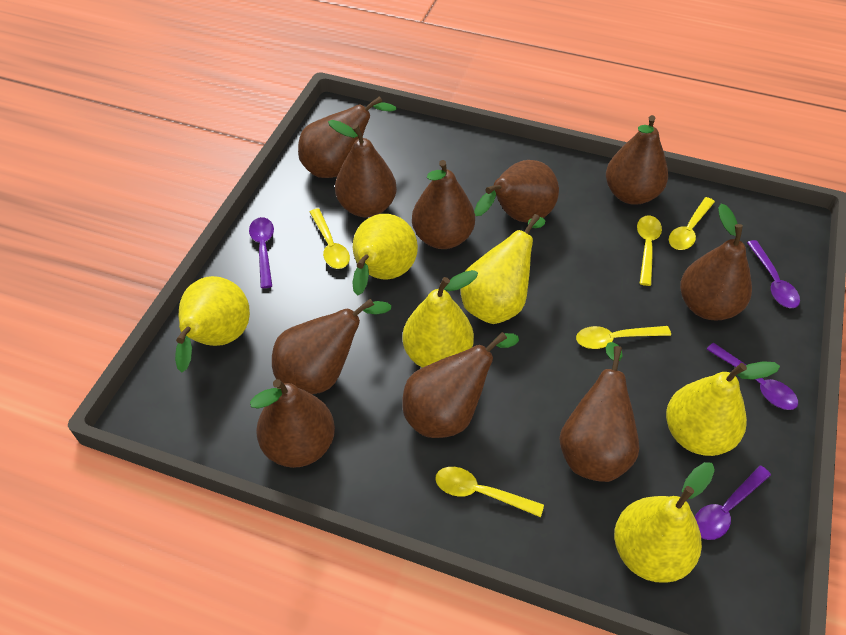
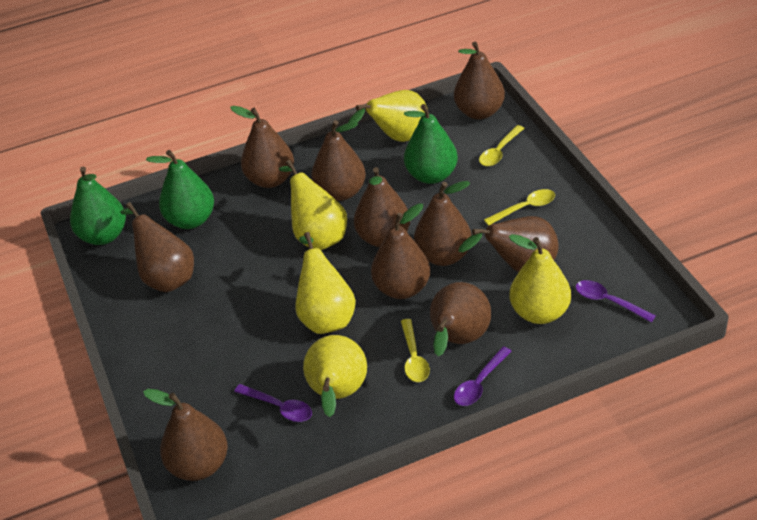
green pear: 0 -> 3
purple spoon: 4 -> 3
yellow pear: 6 -> 5
yellow spoon: 5 -> 3

